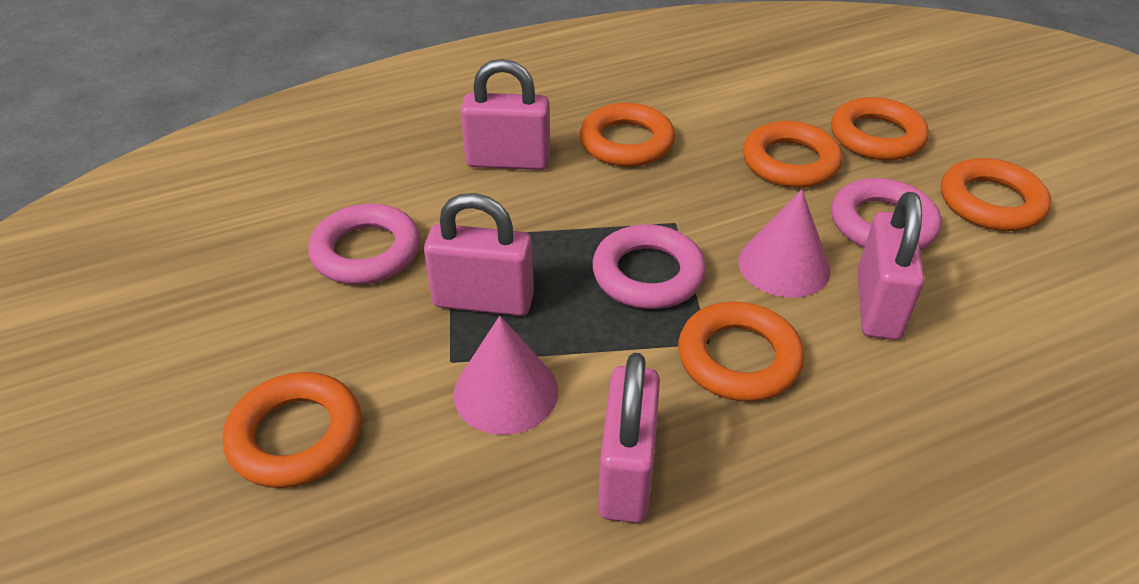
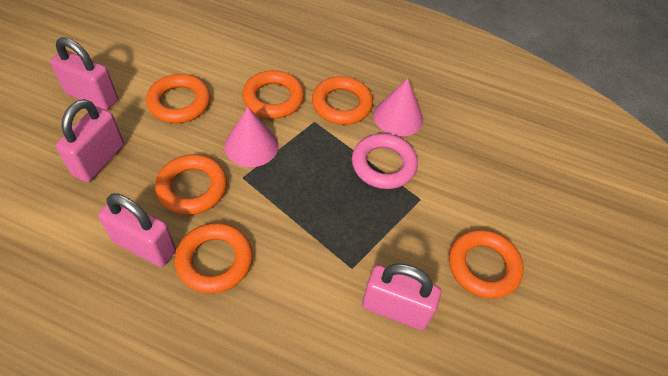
pink ring: 3 -> 1

